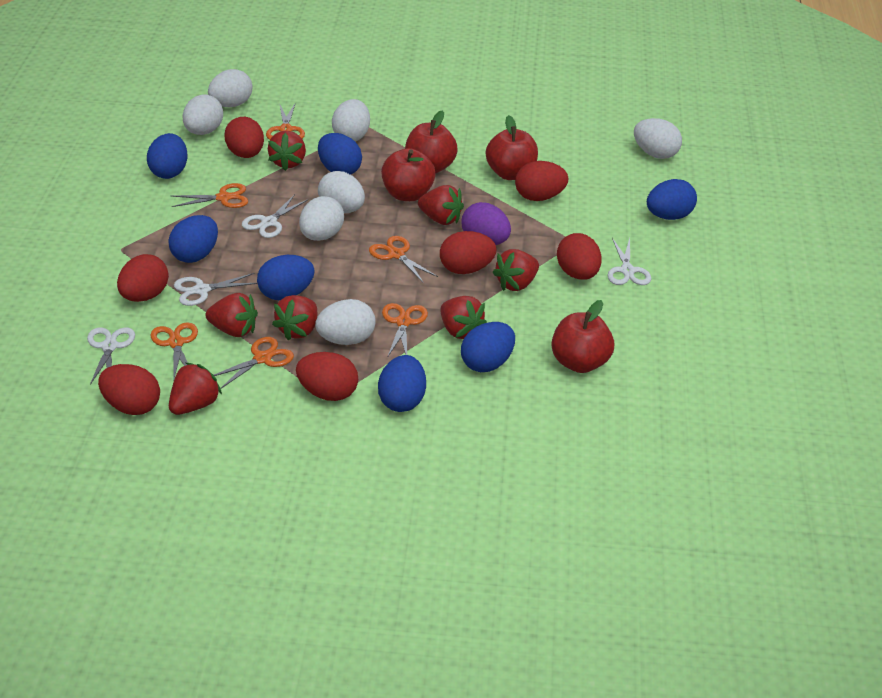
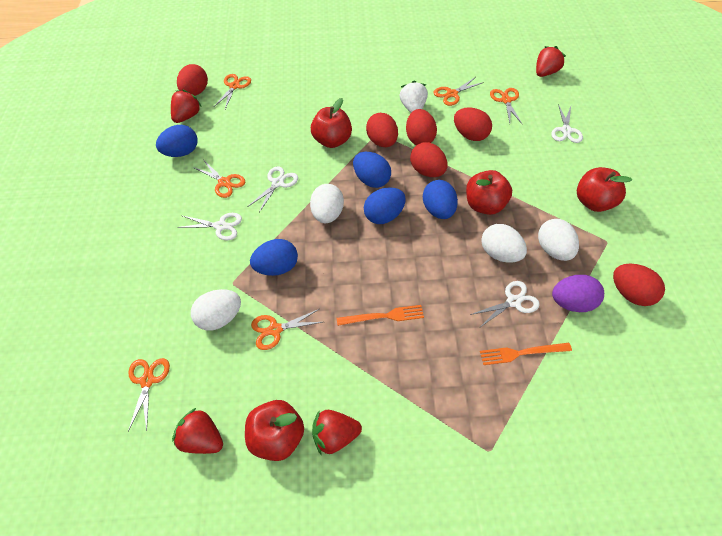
blue egg: 7 -> 5
orange fork: 0 -> 2
red egg: 7 -> 6
red strawberry: 7 -> 4
white egg: 7 -> 4
white strawberry: 0 -> 1

